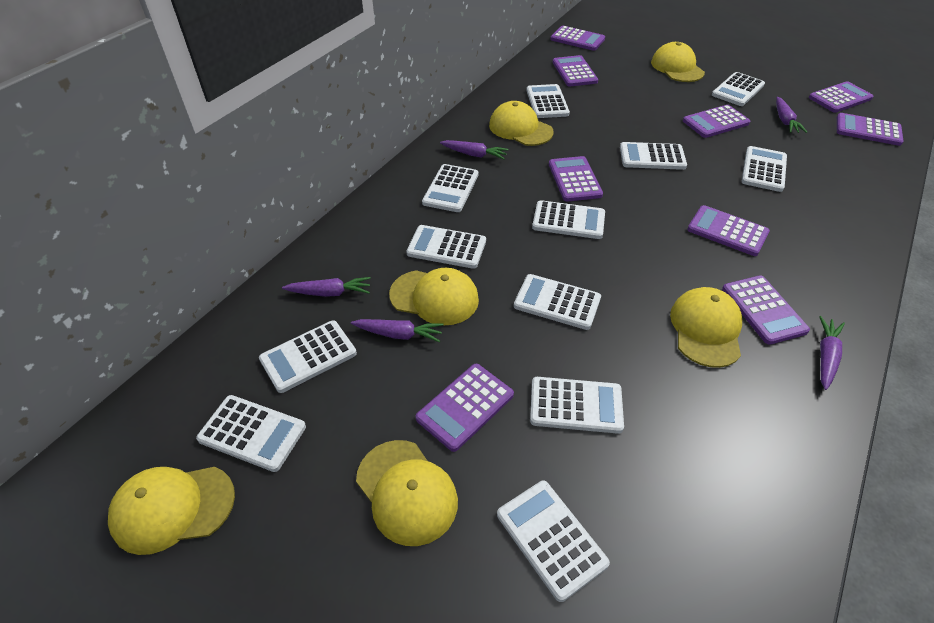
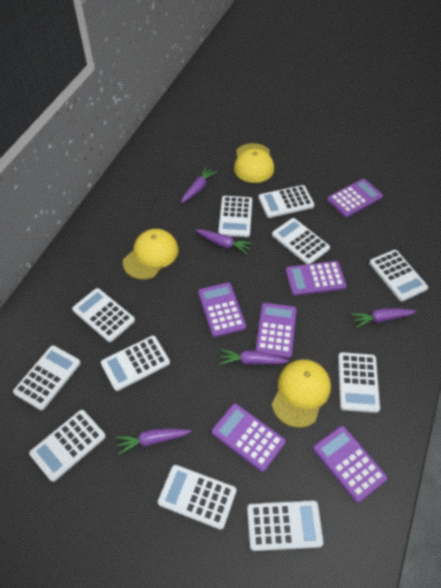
purple calculator: 9 -> 6
white calculator: 12 -> 11
yellow cap: 6 -> 3

